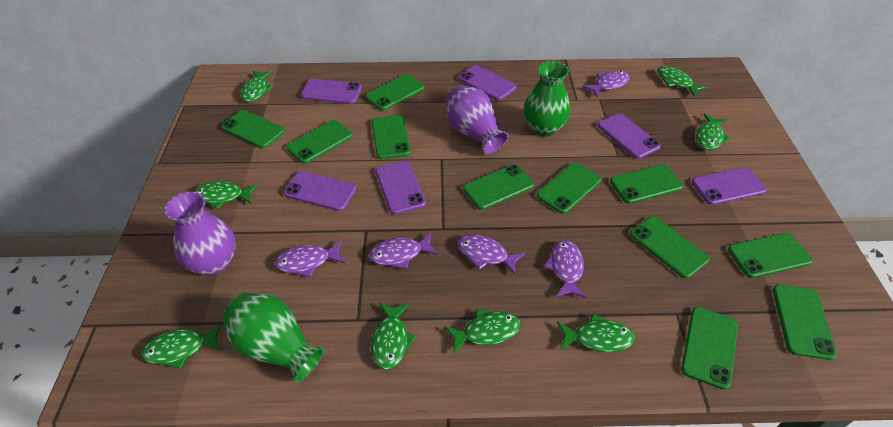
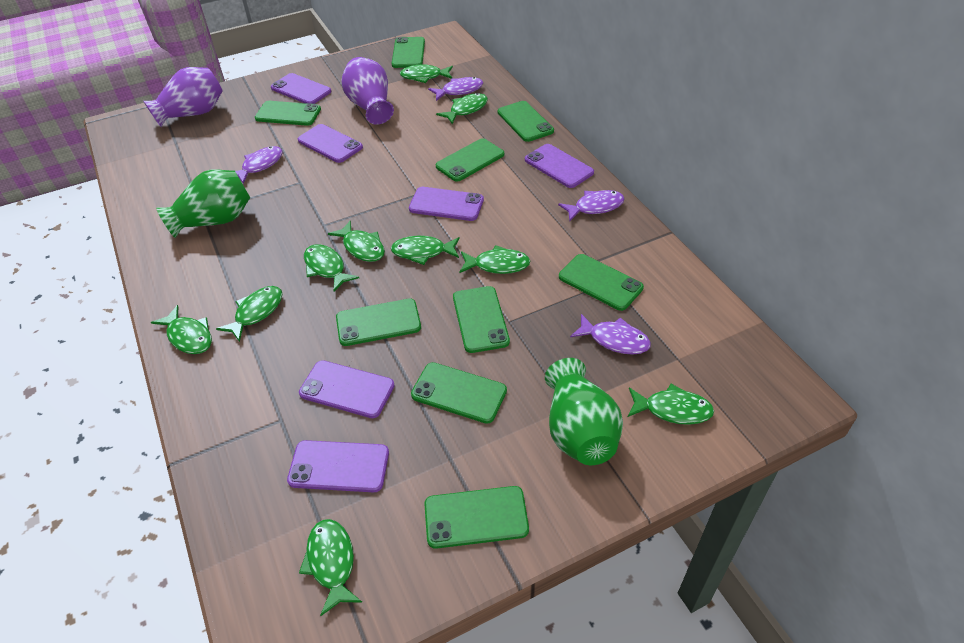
green fish: 8 -> 10
green phone: 11 -> 9
purple fish: 5 -> 4

